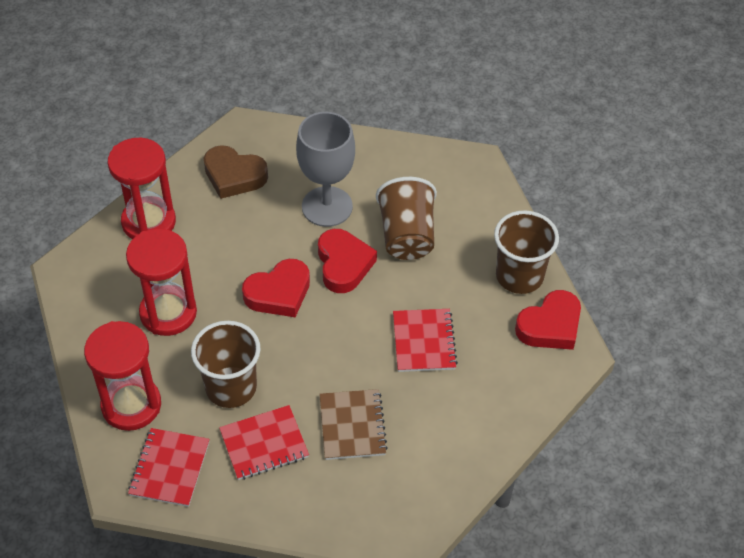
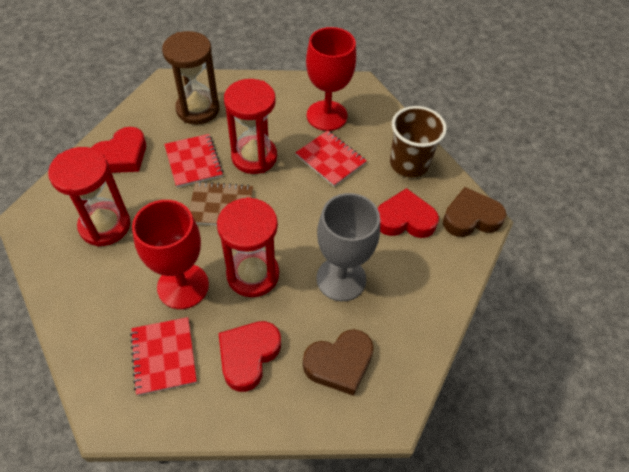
brown cup: 3 -> 1
brown heart: 1 -> 2
brown hourglass: 0 -> 1
red goblet: 0 -> 2

